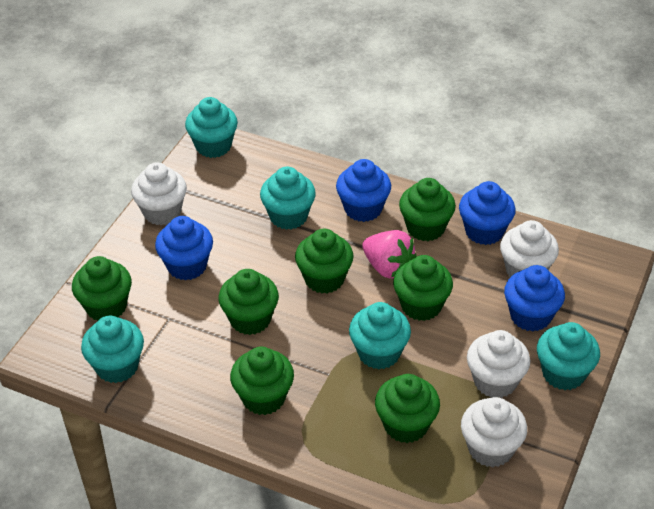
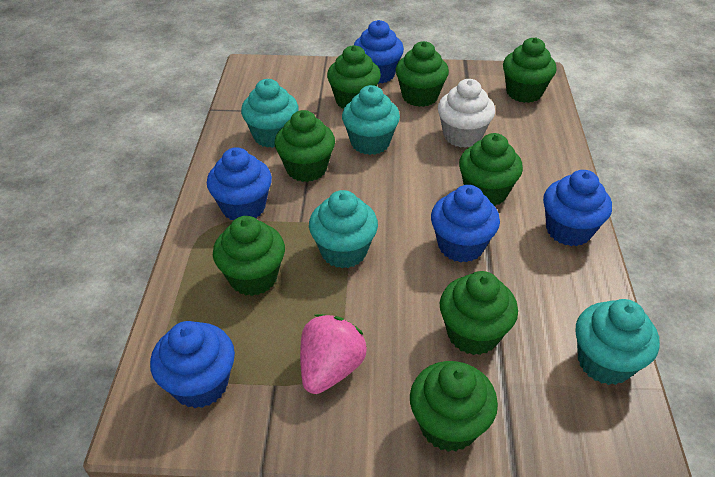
blue cupcake: 4 -> 5
green cupcake: 7 -> 8
turquoise cupcake: 5 -> 4
white cupcake: 4 -> 1

